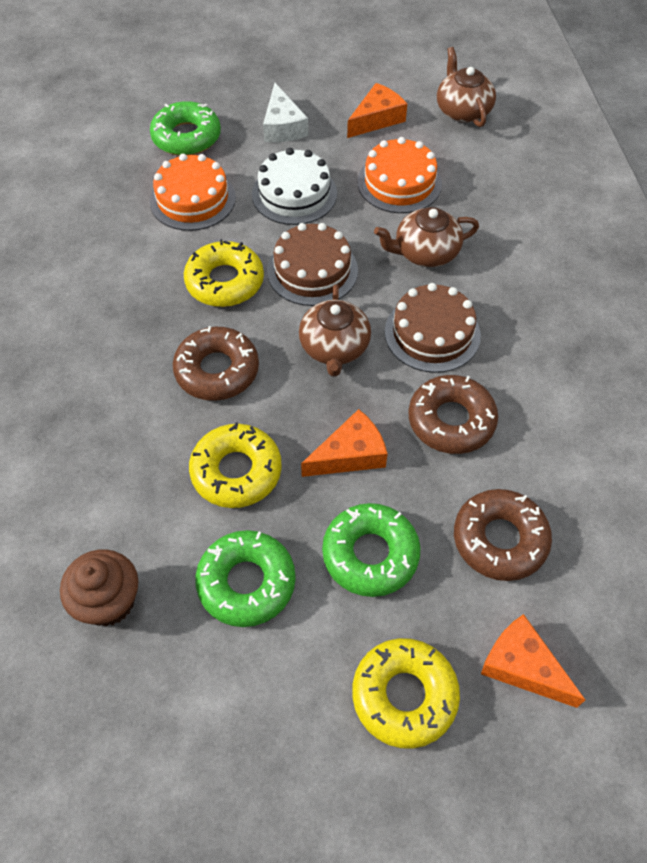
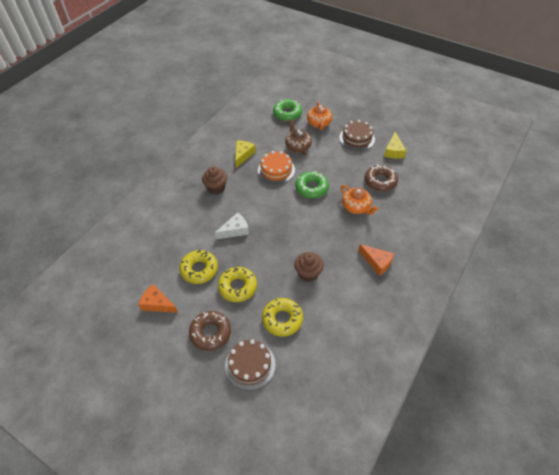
brown cupcake: 1 -> 2
brown donut: 3 -> 2
brown teapot: 3 -> 1
green donut: 3 -> 2
orange cake: 2 -> 1
orange cheese: 3 -> 2
orange teapot: 0 -> 2
white cake: 1 -> 0
yellow cheese: 0 -> 2

